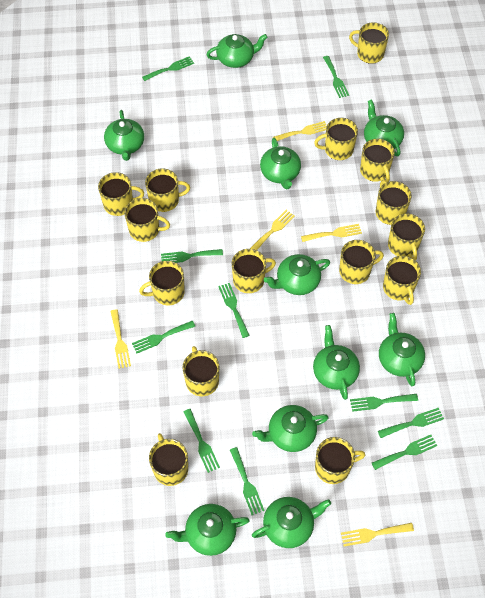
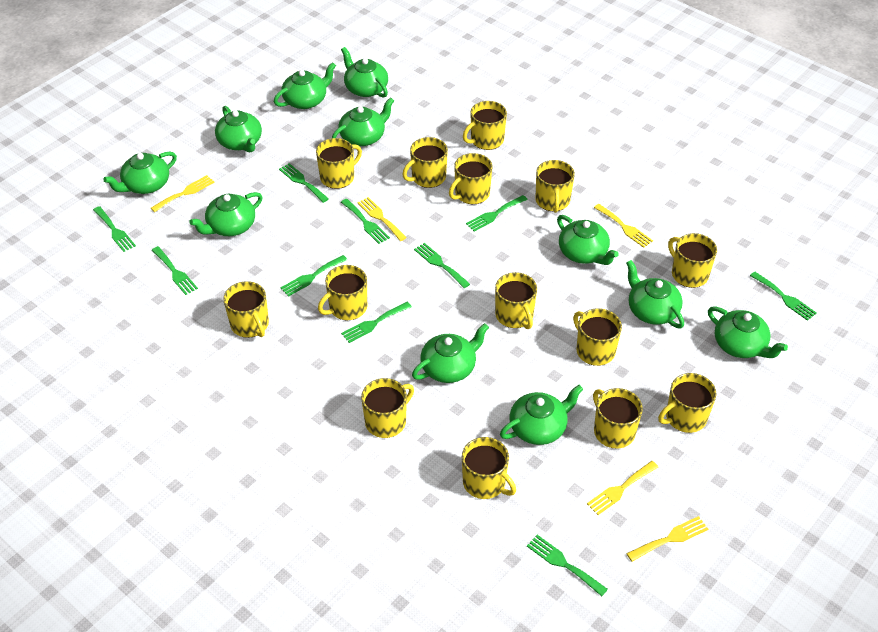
green teapot: 10 -> 11
yellow mug: 15 -> 14

